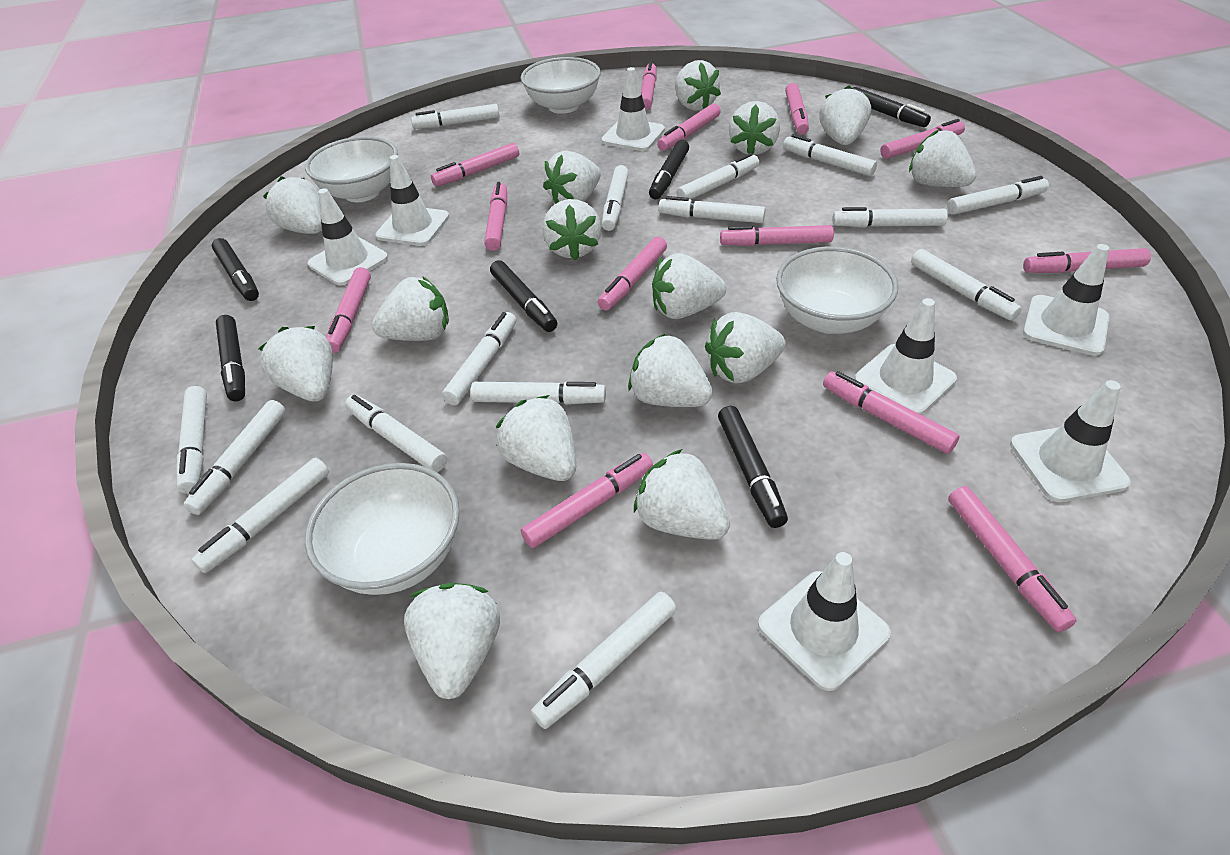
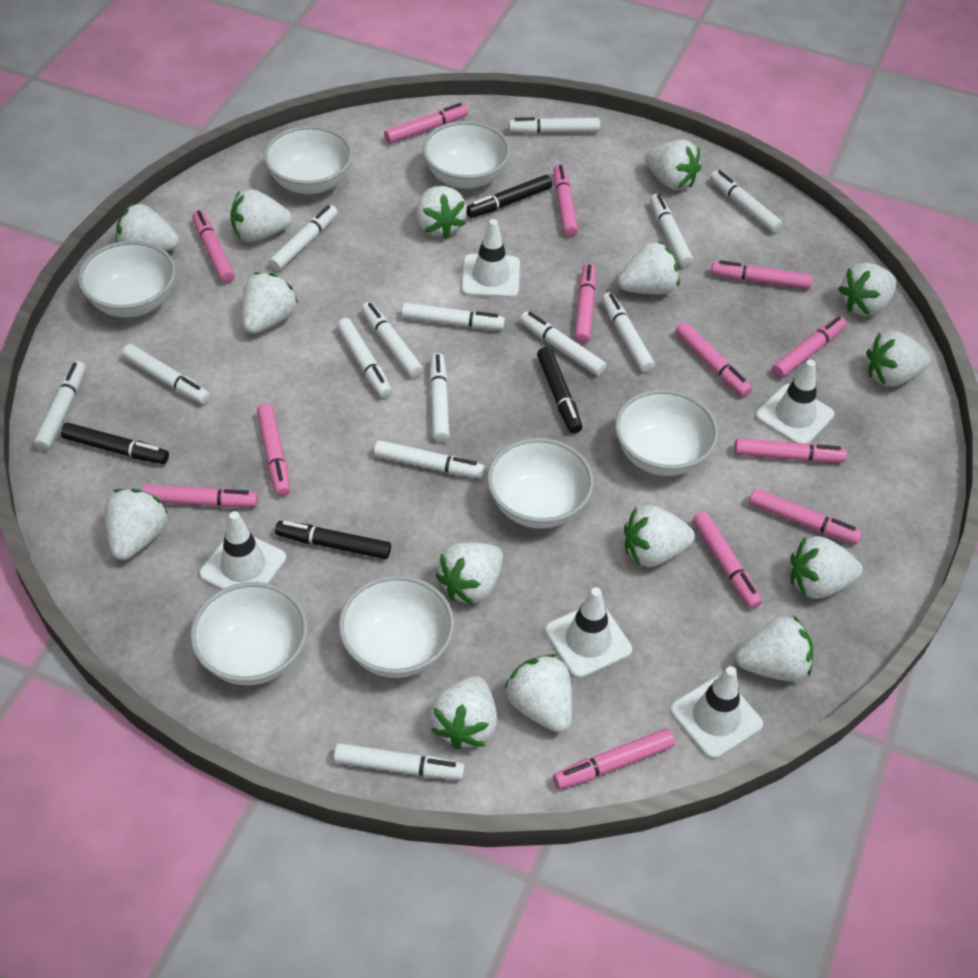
black marker: 6 -> 4
white bowl: 4 -> 7
white marker: 15 -> 14
white traffic cone: 7 -> 5

